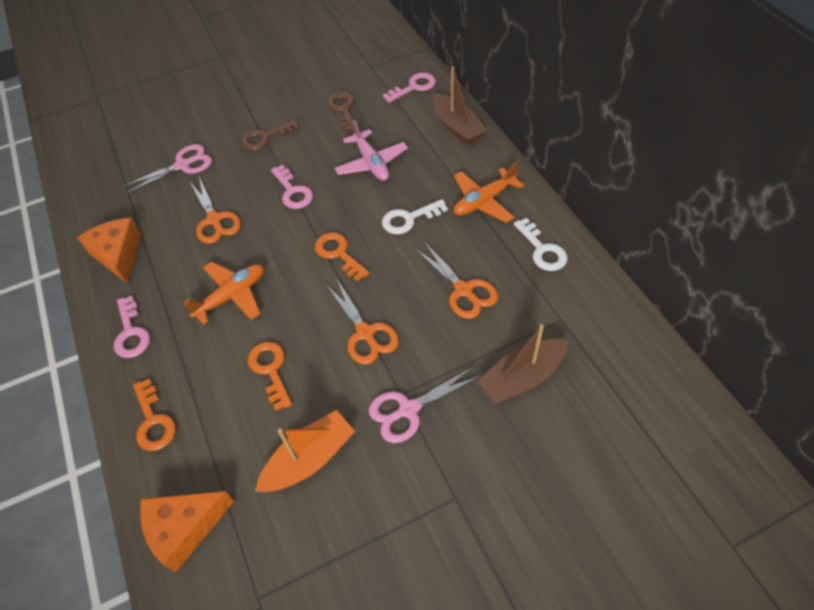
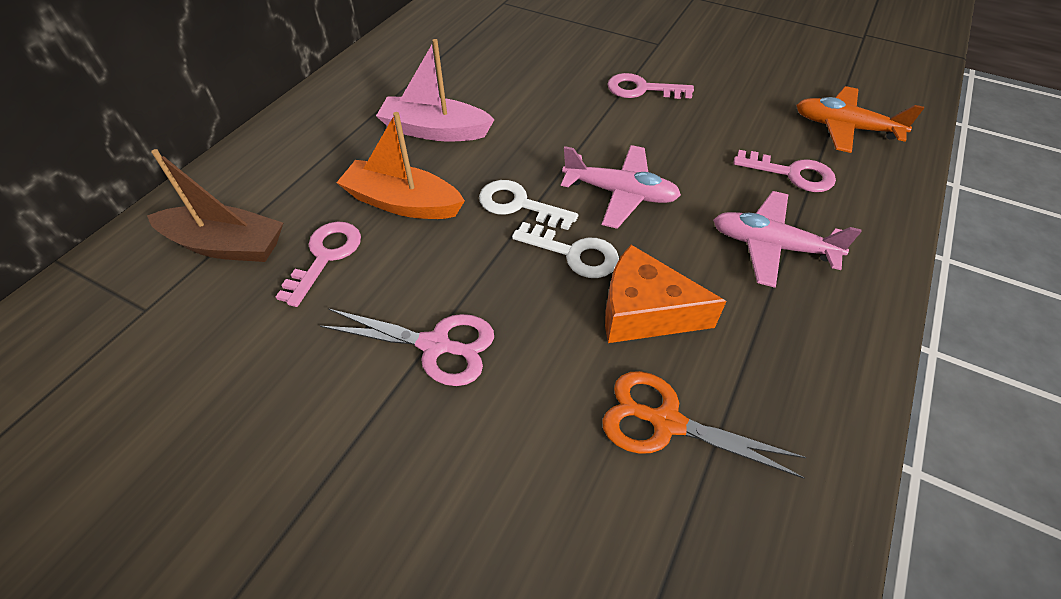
brown boat: 2 -> 1
brown key: 2 -> 0
orange cheese: 2 -> 1
orange key: 3 -> 0
orange plane: 2 -> 1
orange scissors: 3 -> 1
pink boat: 0 -> 1
pink plane: 1 -> 2
pink scissors: 2 -> 1

